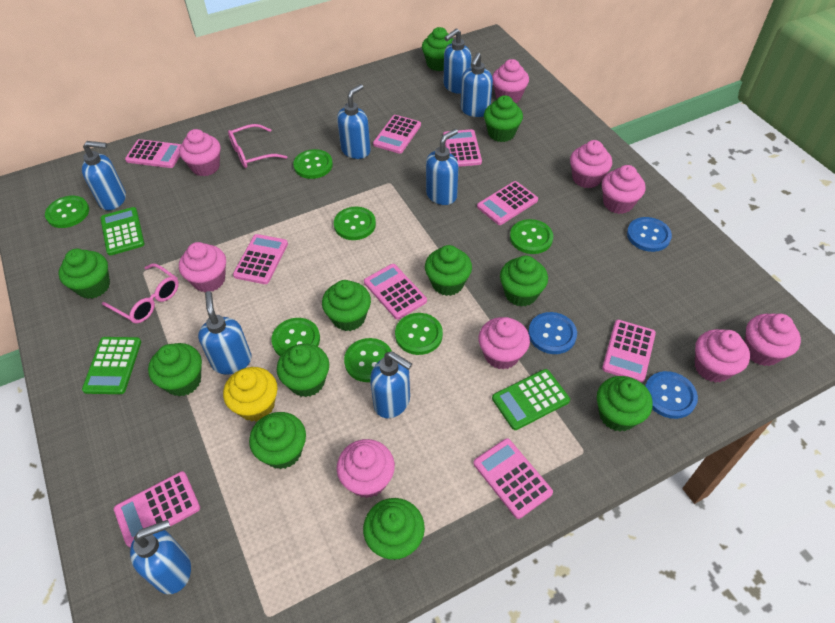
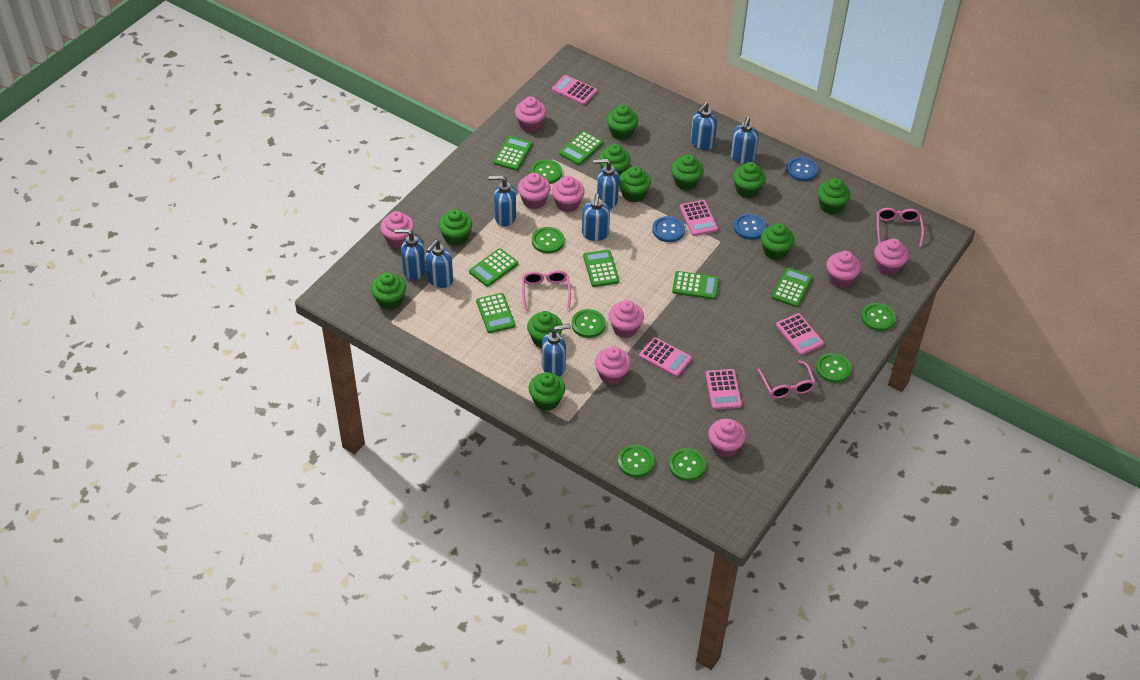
green calculator: 3 -> 7
pink calculator: 9 -> 5
pink glasses: 2 -> 3
yellow cupcake: 1 -> 0

